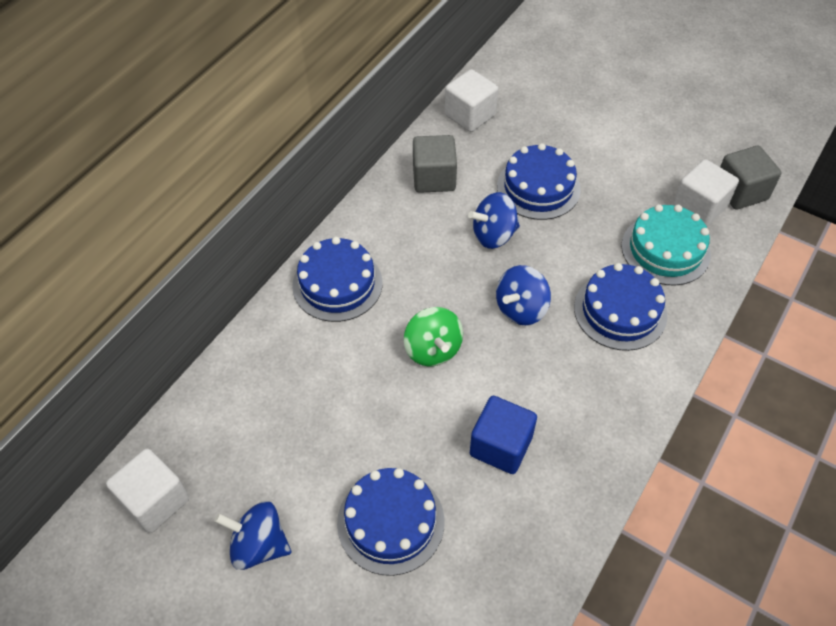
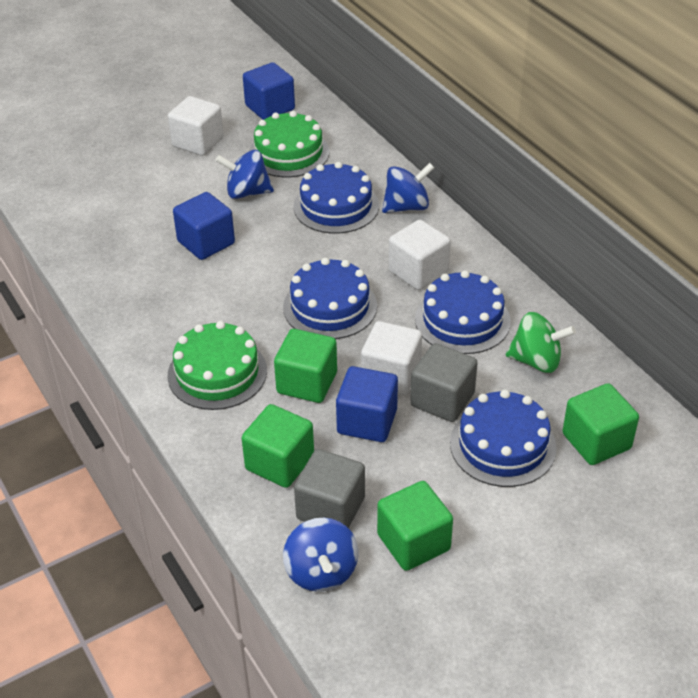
blue cube: 1 -> 3
green cake: 0 -> 2
green cube: 0 -> 4
turquoise cake: 1 -> 0

